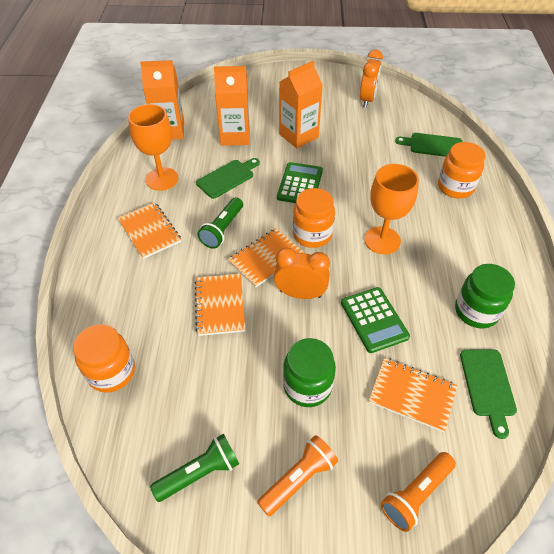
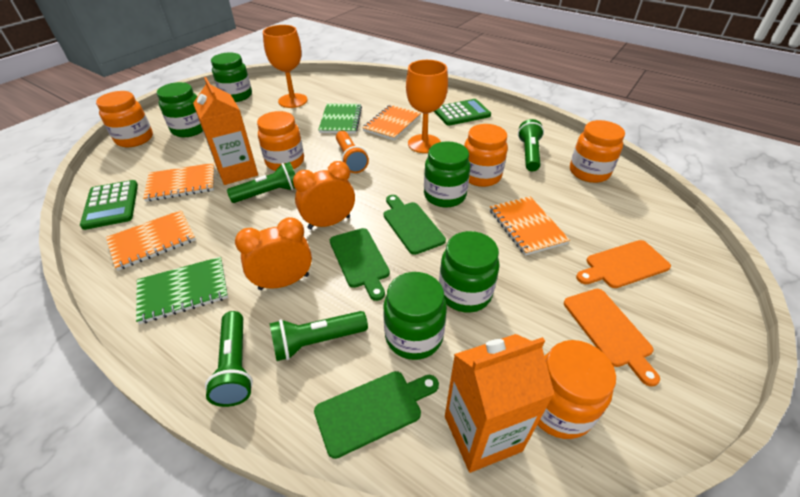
green flashlight: 2 -> 4
green jar: 2 -> 5
green notebook: 0 -> 2
orange carton: 3 -> 2
orange cutting board: 0 -> 2
orange flashlight: 2 -> 1
orange jar: 3 -> 5

